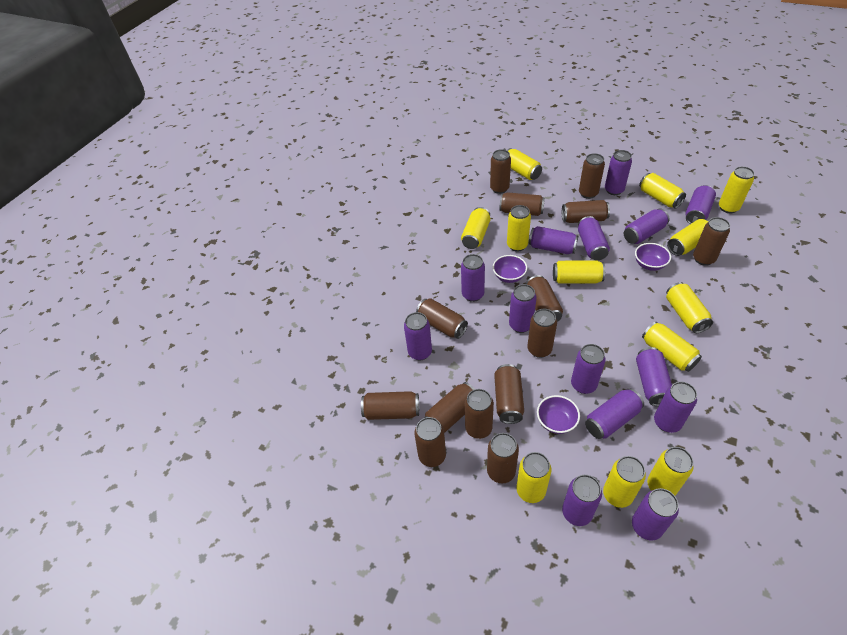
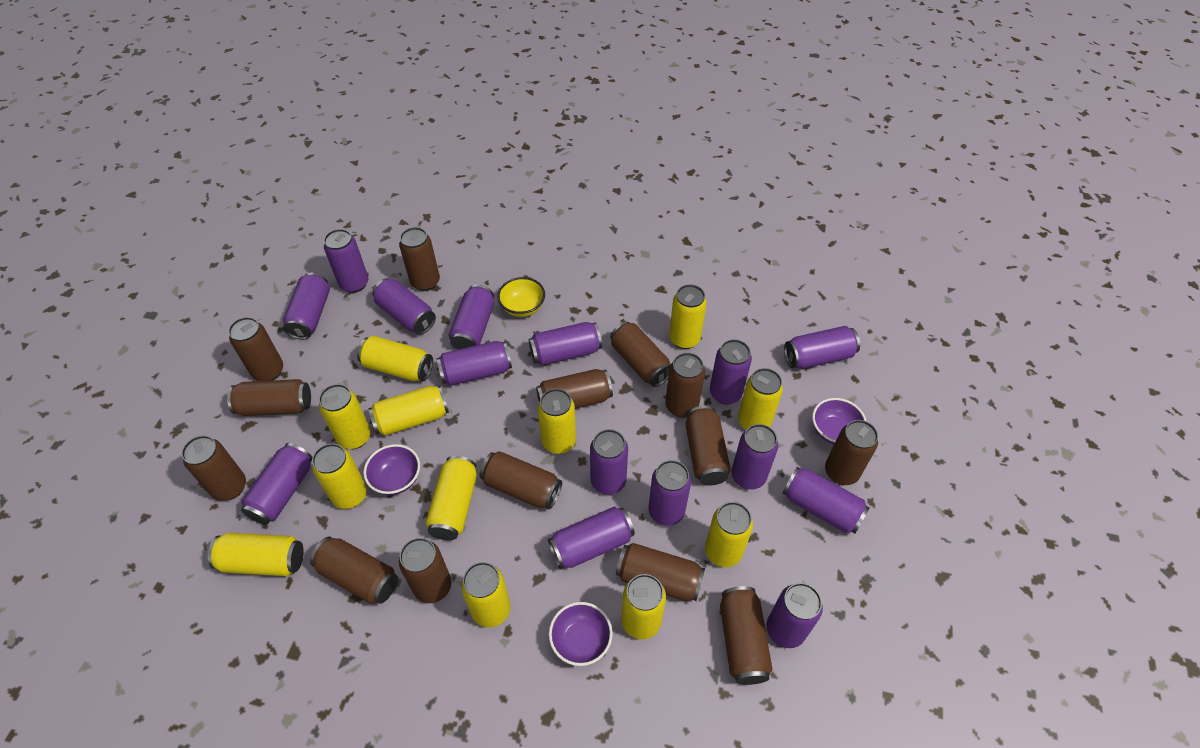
purple can: 14 -> 15
yellow bowl: 0 -> 1

